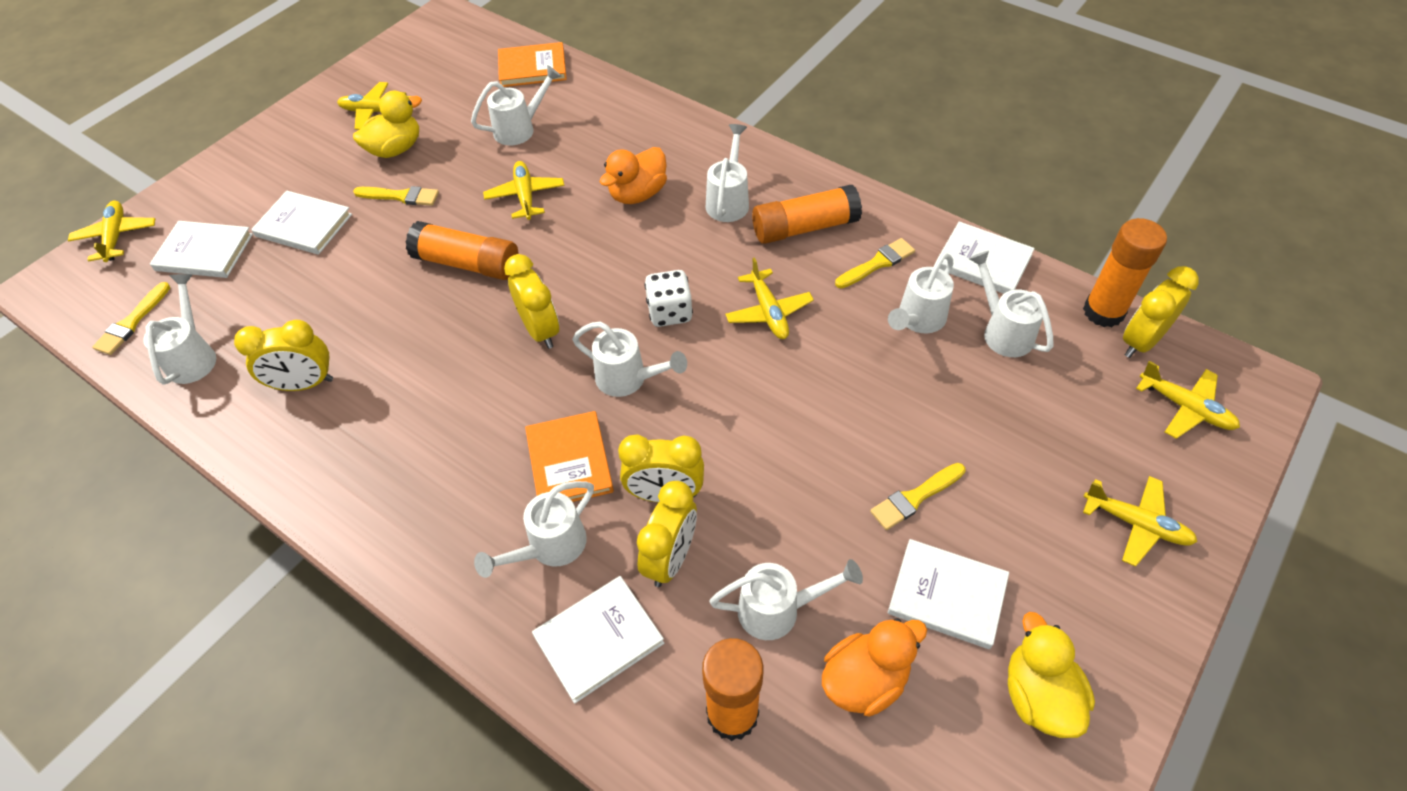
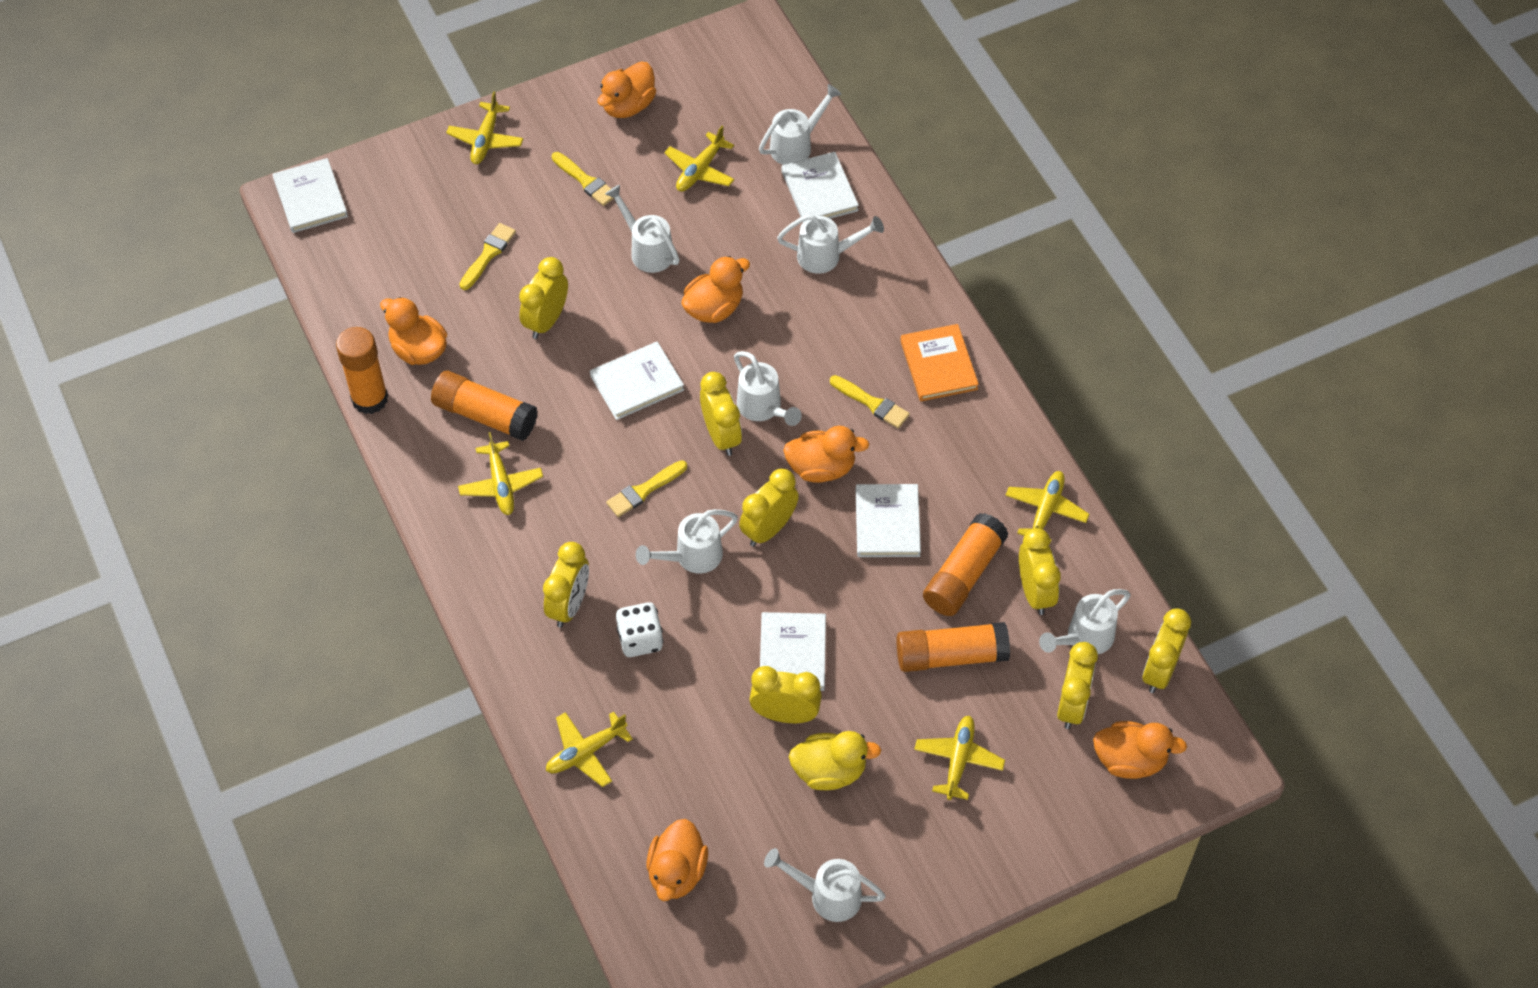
orange book: 2 -> 1
orange duck: 2 -> 6
white watering can: 8 -> 7
yellow clock: 5 -> 8
yellow duck: 2 -> 1

